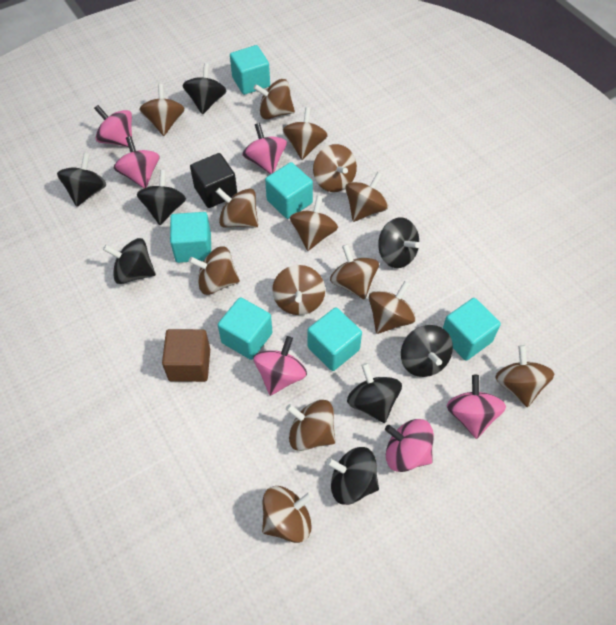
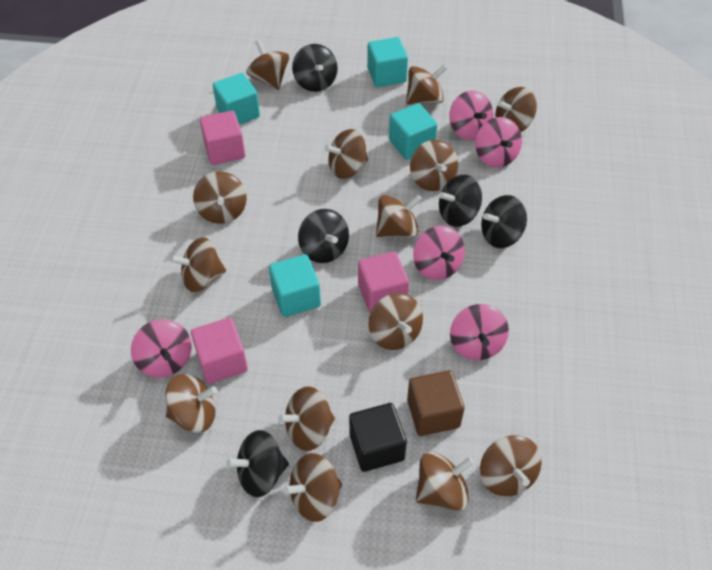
black spinning top: 8 -> 5
pink cube: 0 -> 3
pink spinning top: 6 -> 5
turquoise cube: 6 -> 4

